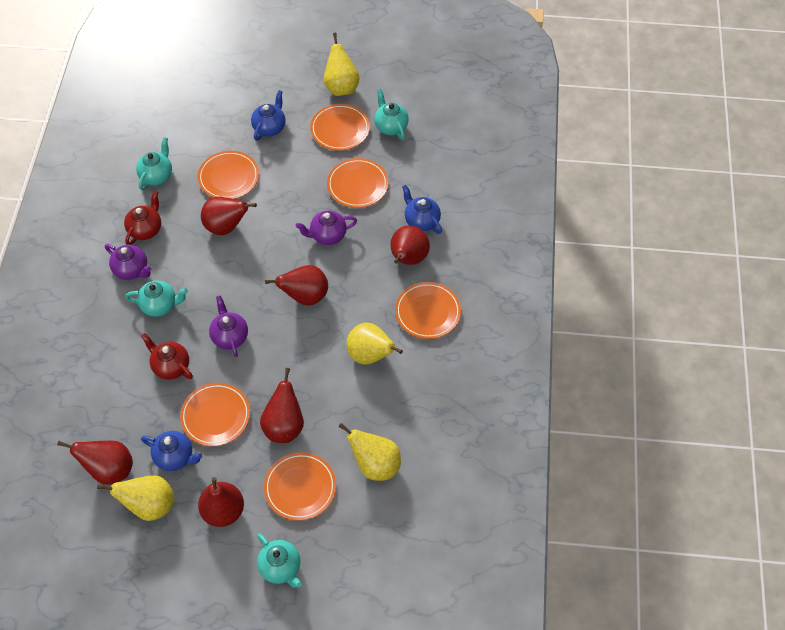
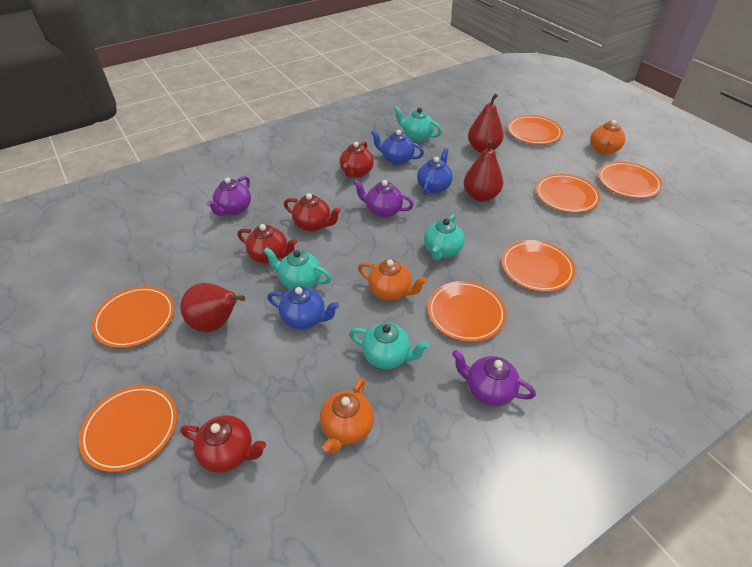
orange plate: 6 -> 7
orange teapot: 0 -> 3
red pear: 6 -> 3
red teapot: 2 -> 4
yellow pear: 4 -> 0

